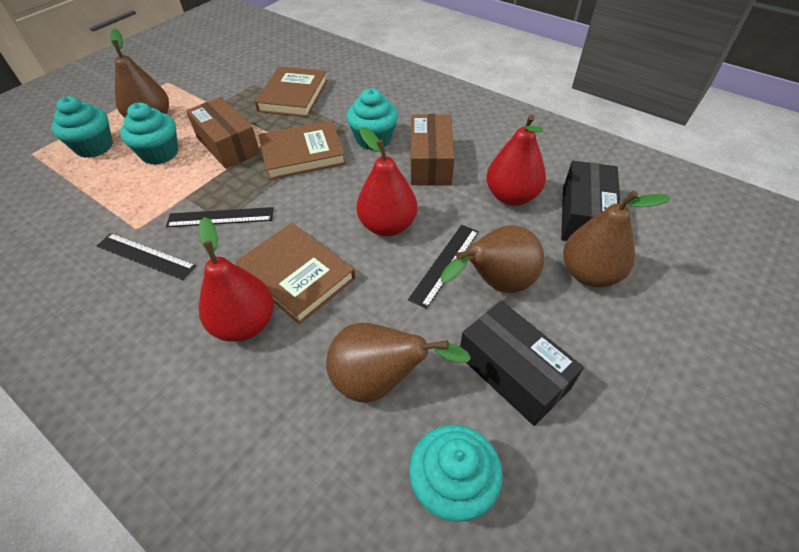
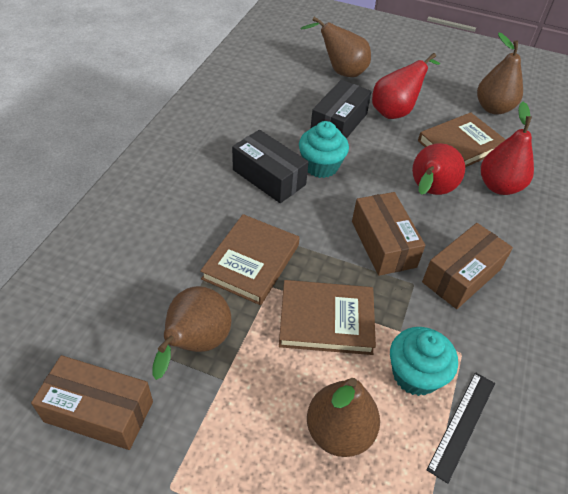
black ruler: 3 -> 1
brown box: 2 -> 3
turquoise cupcake: 4 -> 2

